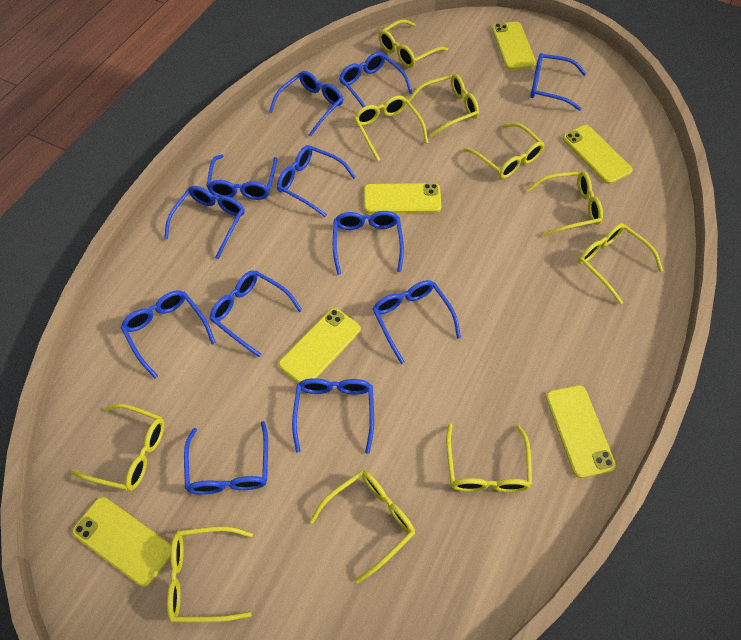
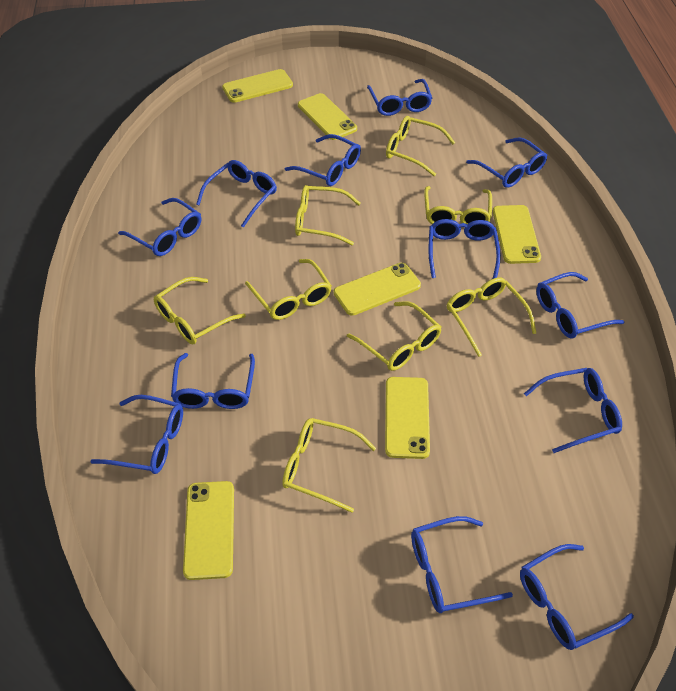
yellow glasses: 10 -> 8

